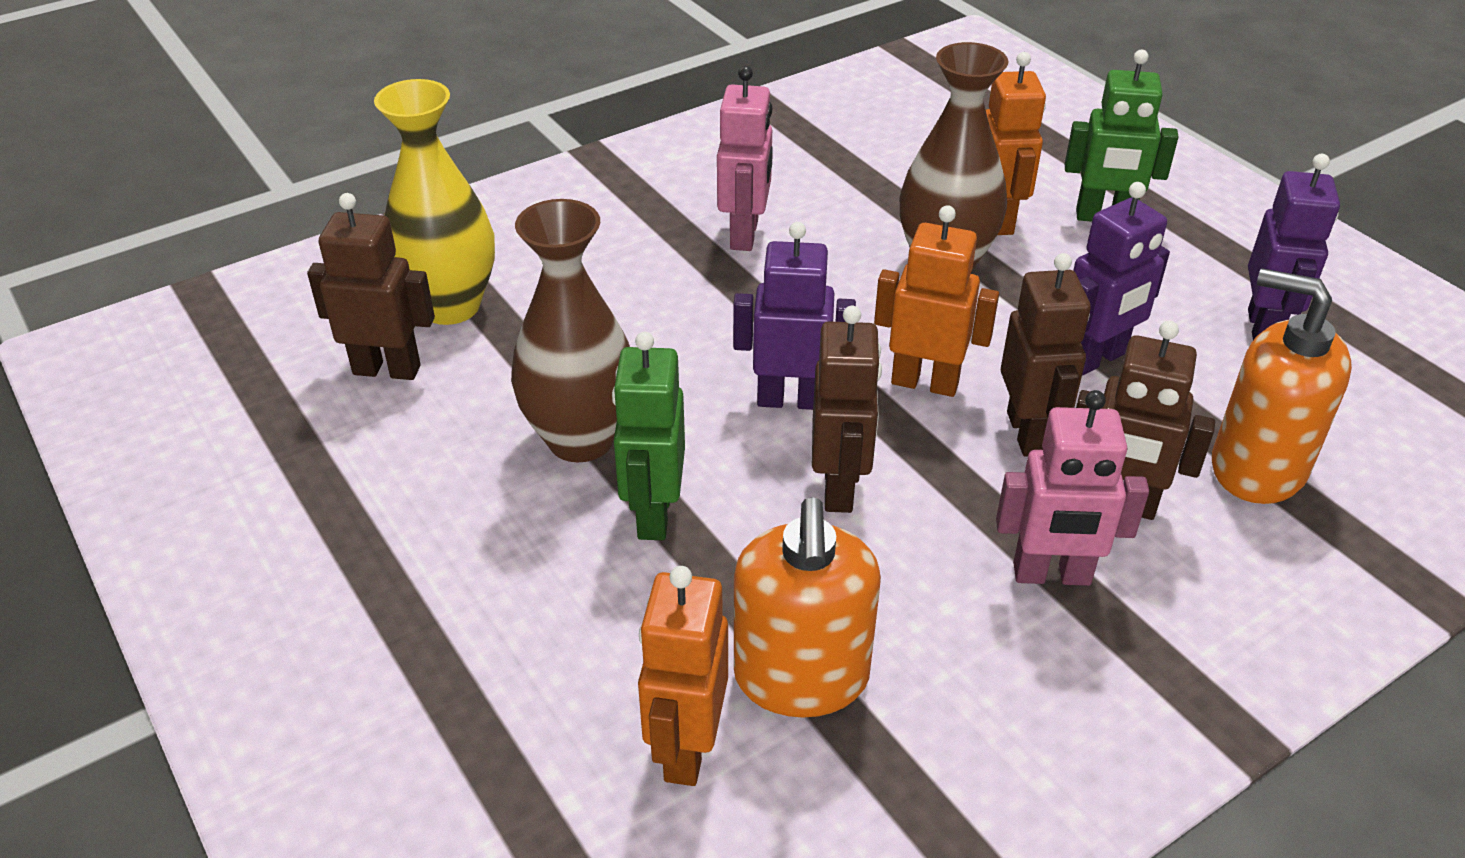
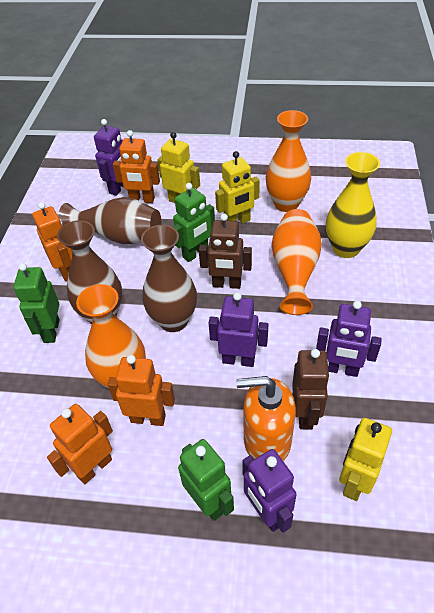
brown robot: 4 -> 2
brown vase: 2 -> 3
green robot: 2 -> 3
orange robot: 3 -> 4
orange soap dispenser: 2 -> 1
orange vase: 0 -> 3
pink robot: 2 -> 0
purple robot: 3 -> 4
yellow robot: 0 -> 3

